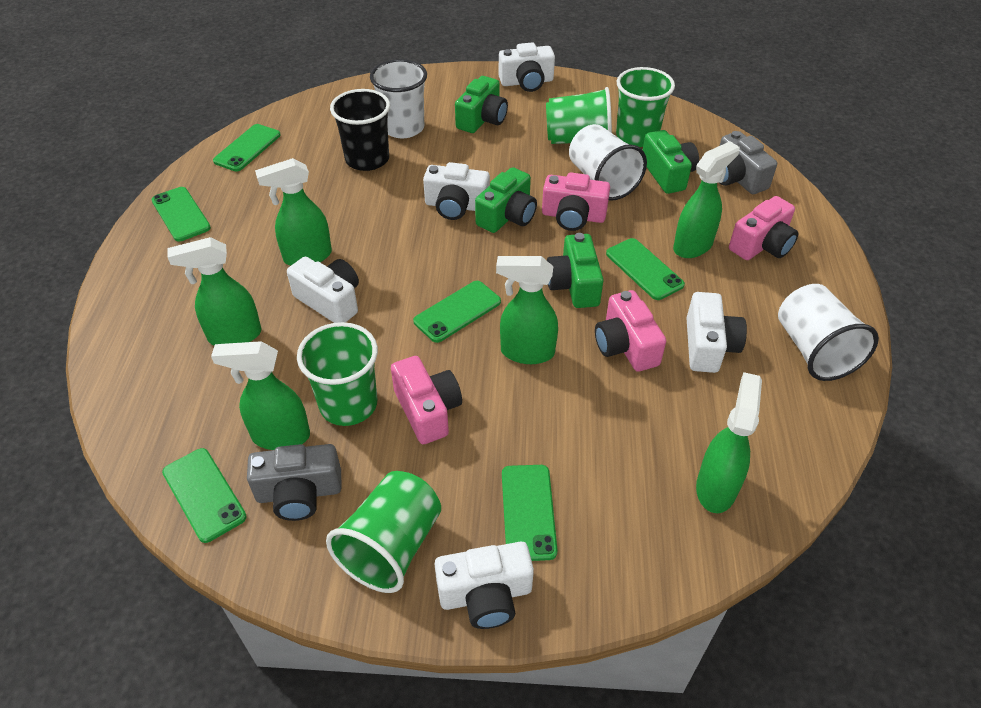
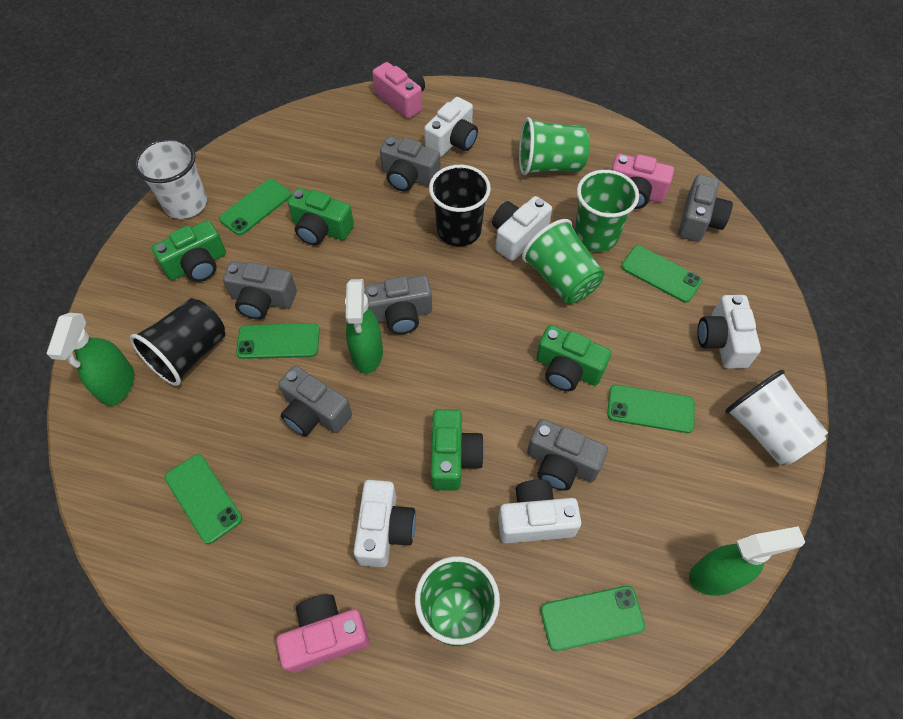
black cup: 1 -> 2
green spray bottle: 6 -> 3
grey camera: 2 -> 6
pink camera: 4 -> 3
white cup: 3 -> 2

